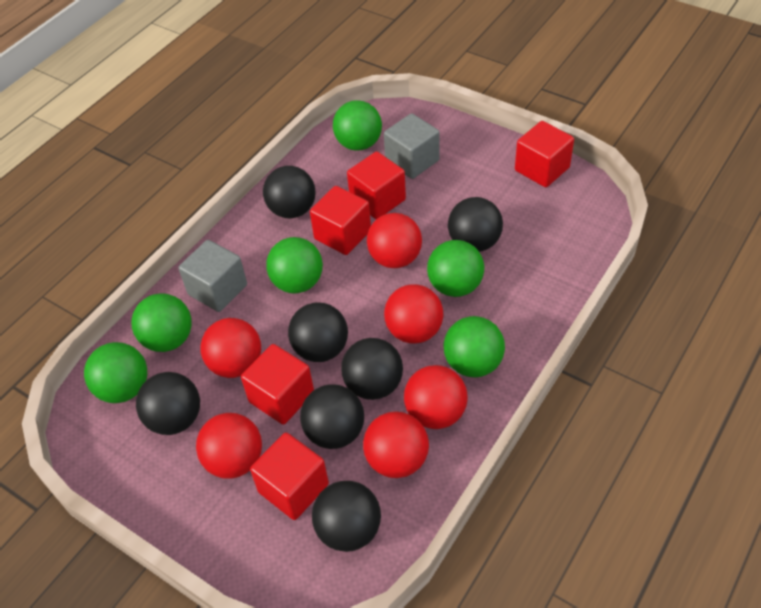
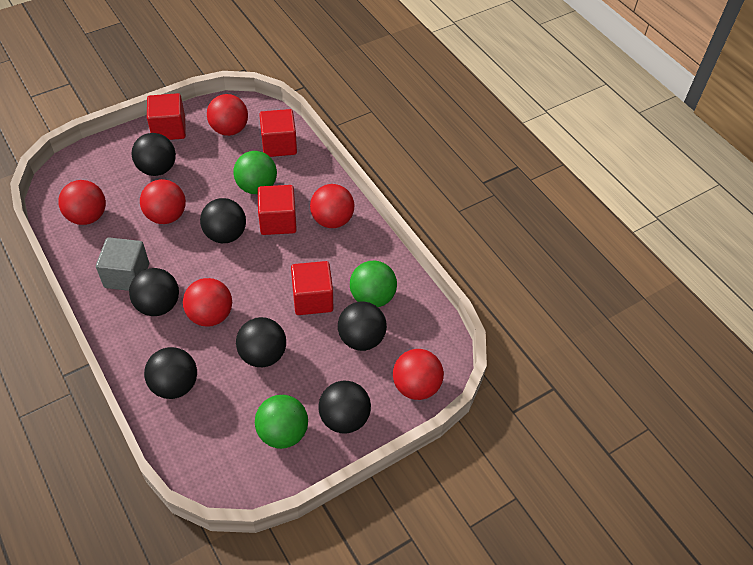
green ball: 6 -> 3
grey cube: 2 -> 1
red cube: 5 -> 4

